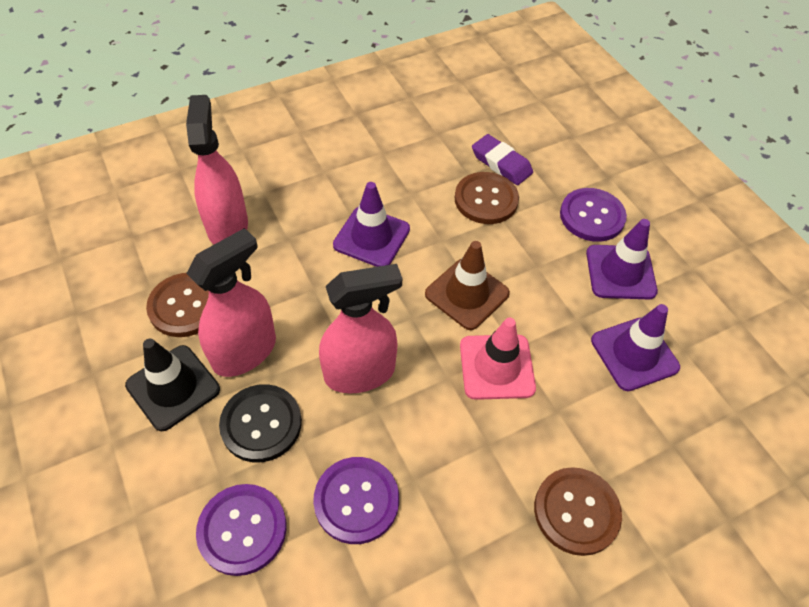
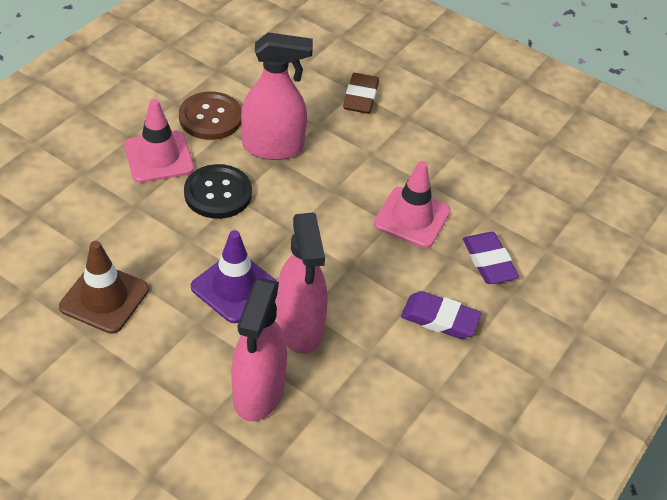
black traffic cone: 1 -> 0
brown button: 3 -> 1
brown eraser: 0 -> 1
pink traffic cone: 1 -> 2
purple button: 3 -> 0
purple eraser: 1 -> 2
purple traffic cone: 3 -> 1

